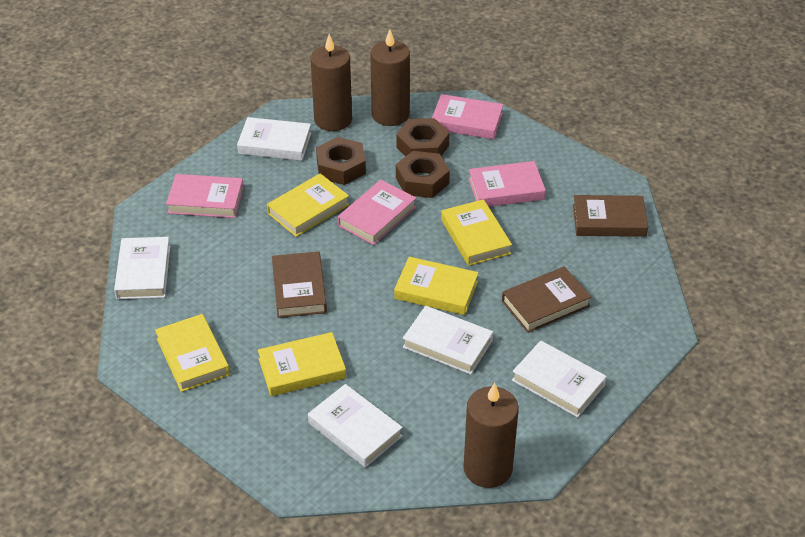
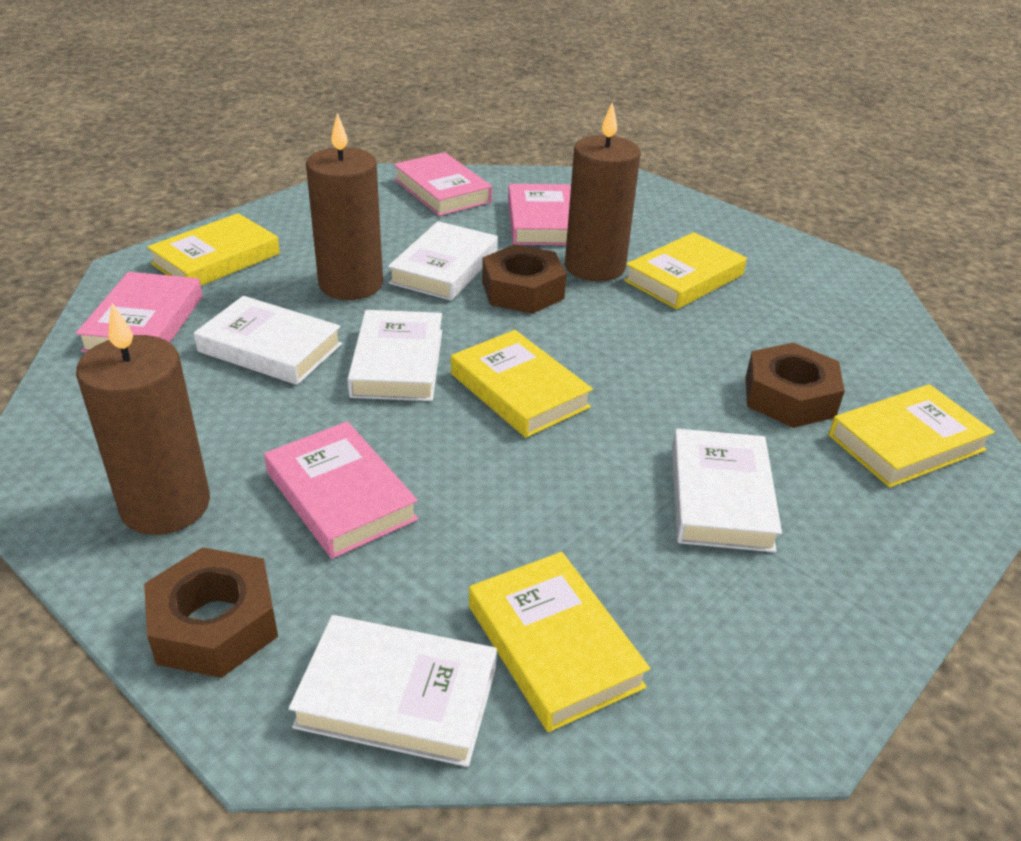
brown book: 3 -> 0

